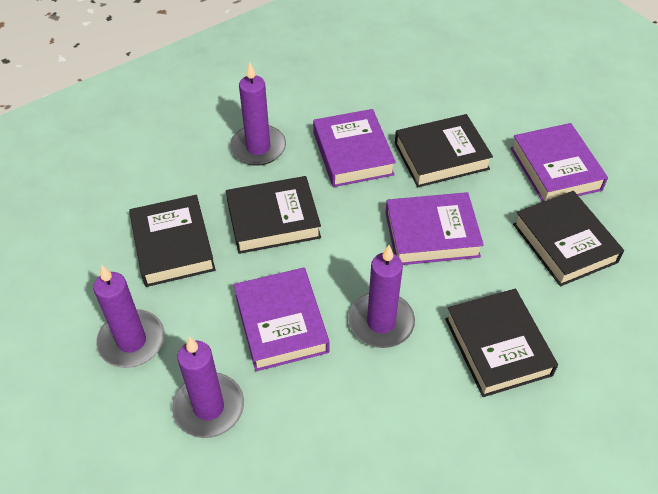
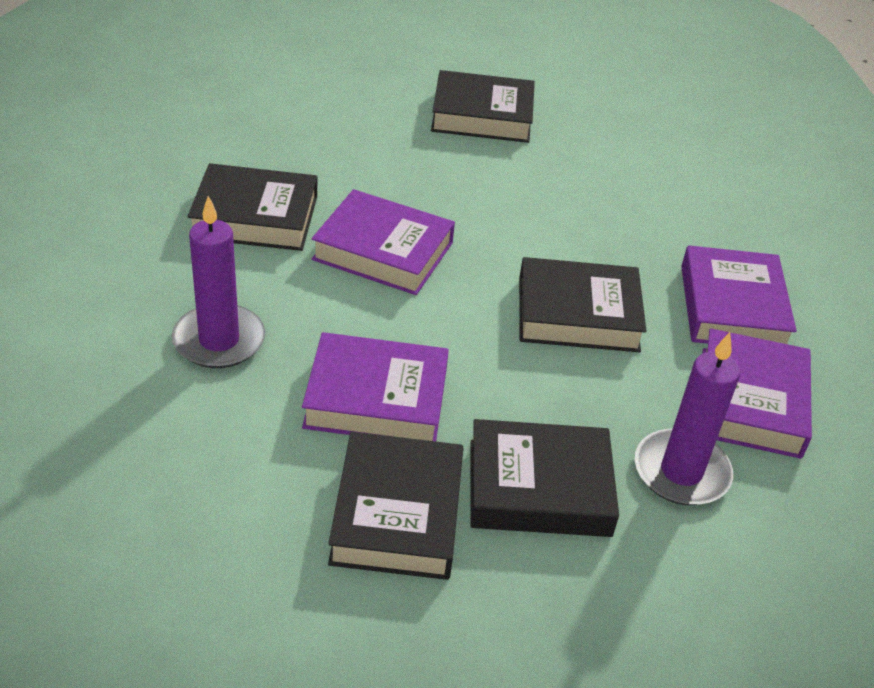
purple candle: 4 -> 2

